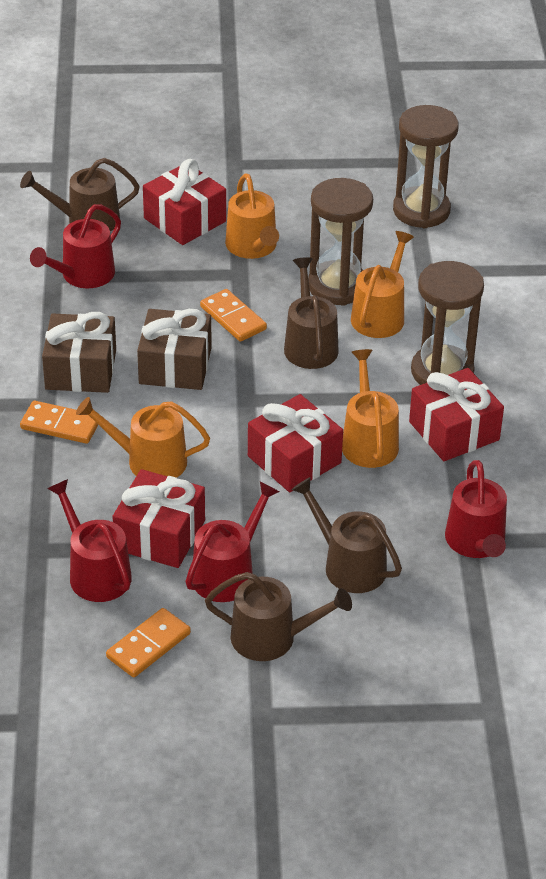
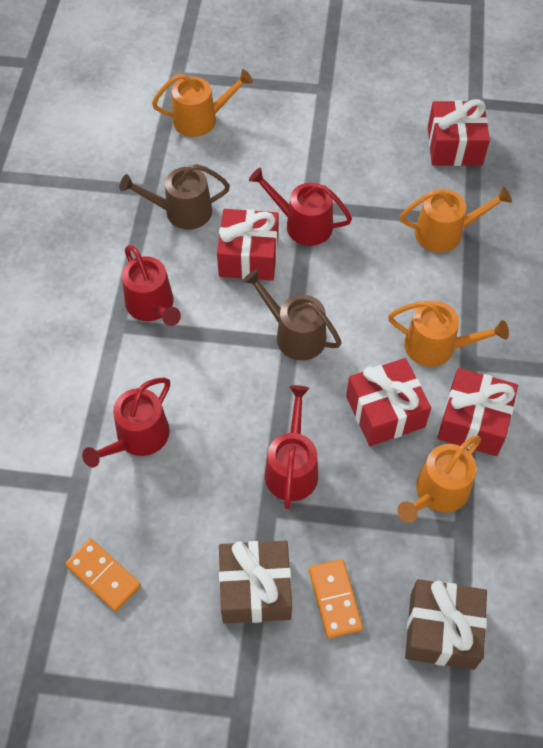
brown hourglass: 3 -> 0
brown watering can: 4 -> 2
orange domino: 3 -> 2

